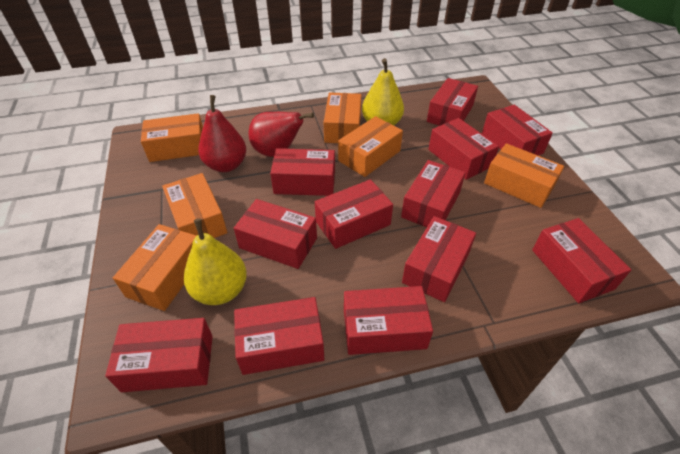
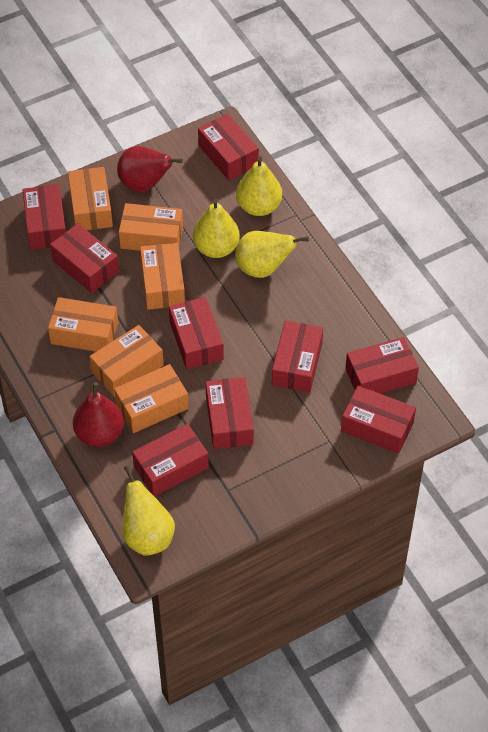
red box: 12 -> 9
yellow pear: 2 -> 4

